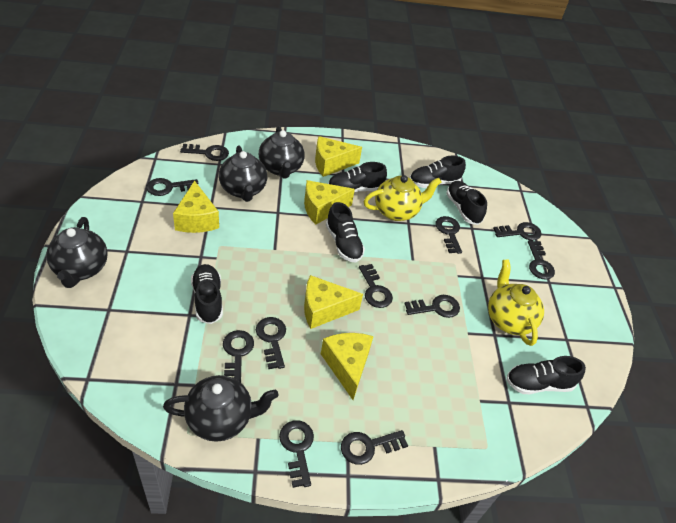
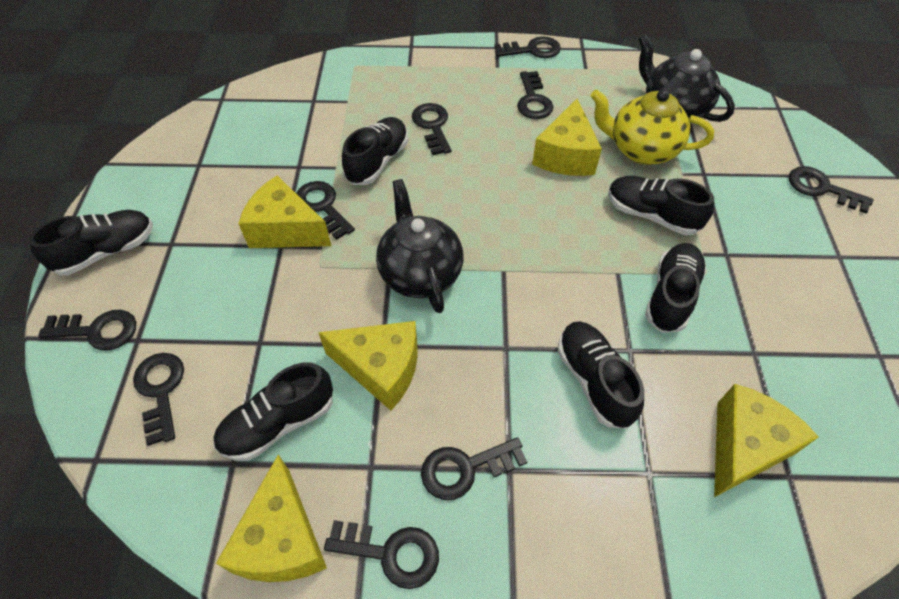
black key: 11 -> 9
black teapot: 4 -> 2
yellow teapot: 2 -> 1

